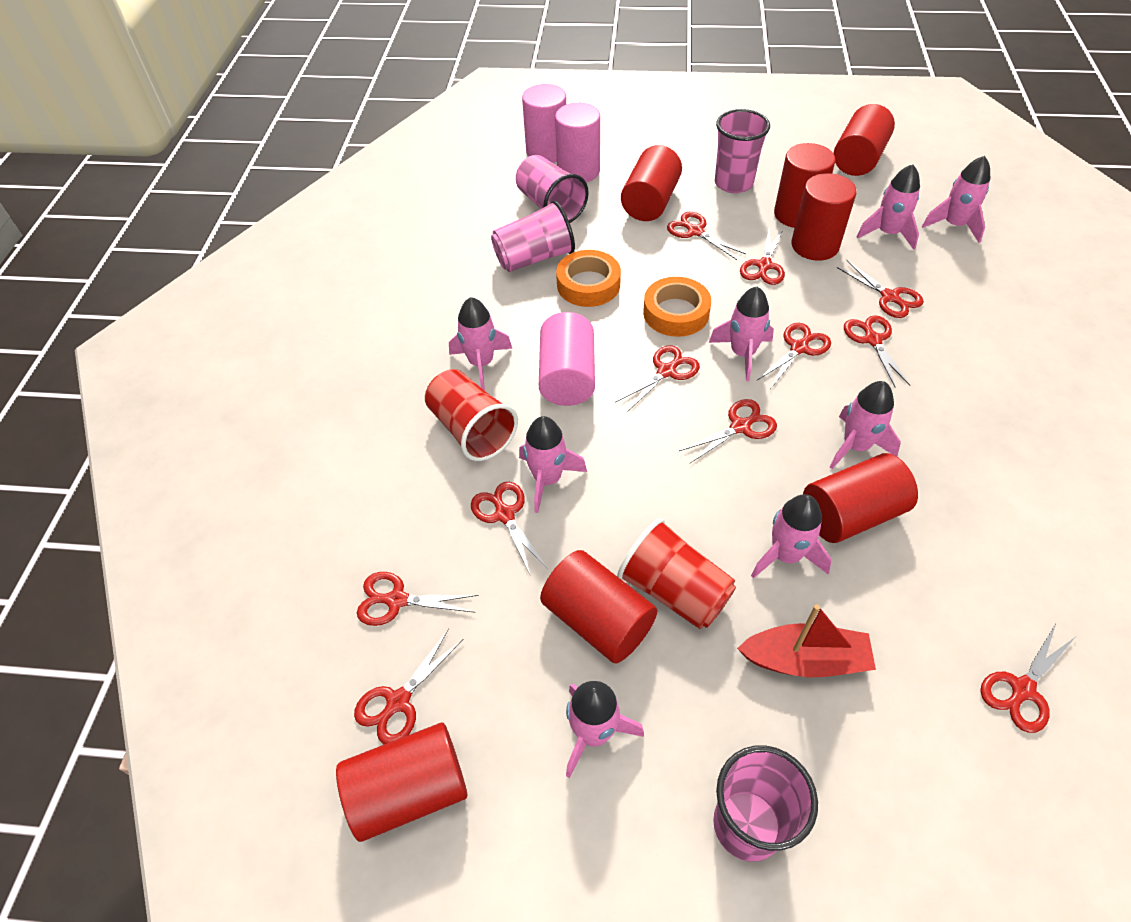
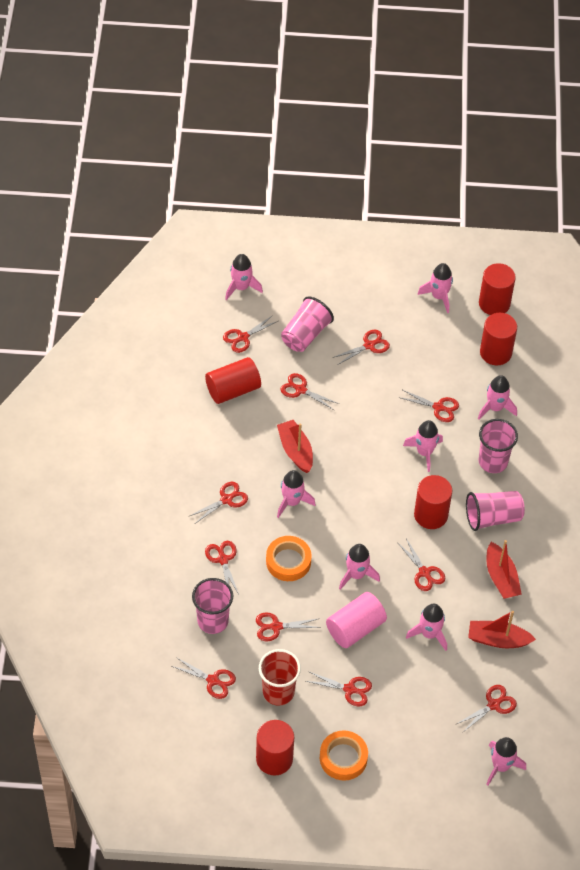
pink cylinder: 3 -> 1
red boat: 1 -> 3
red cup: 2 -> 1
red cylinder: 7 -> 5

